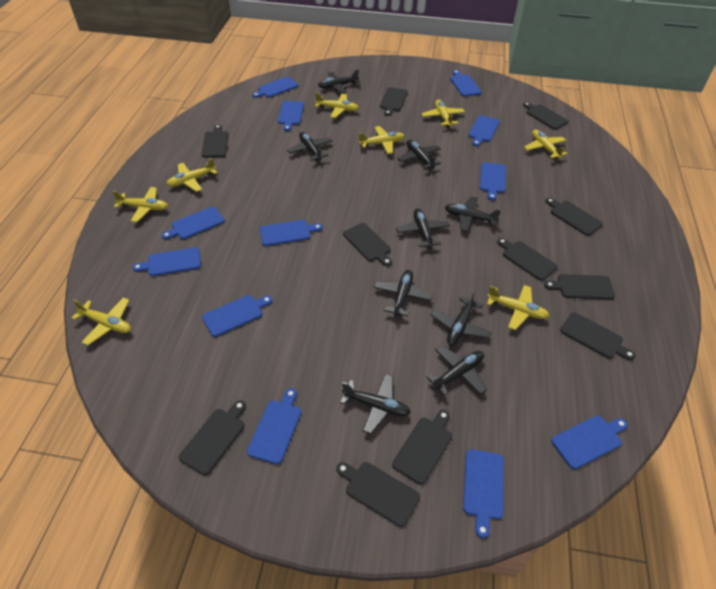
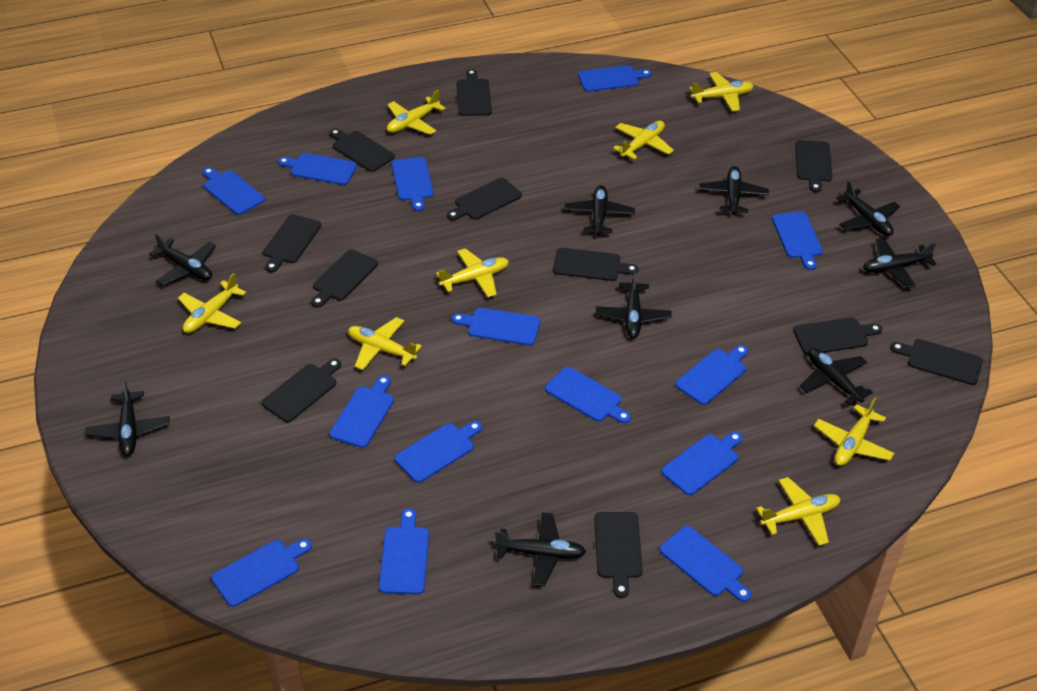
blue cutting board: 12 -> 14

